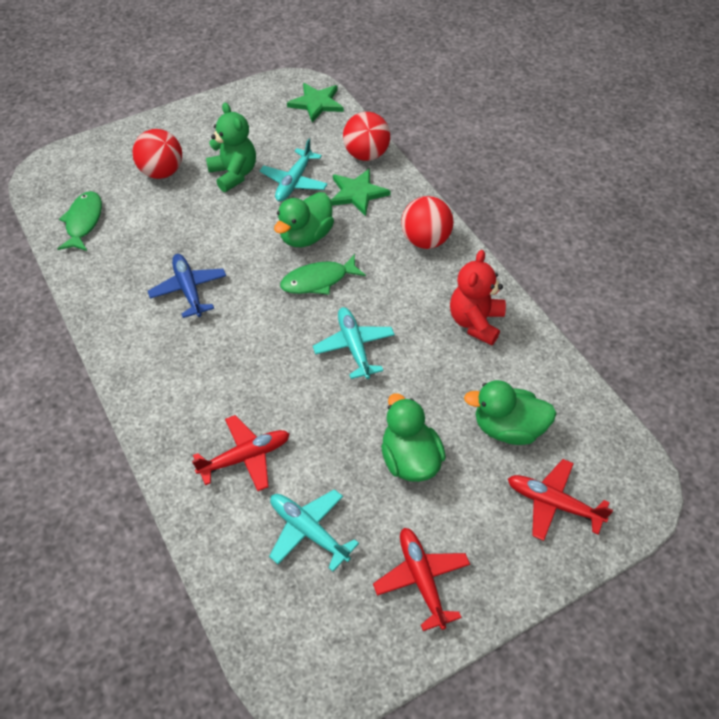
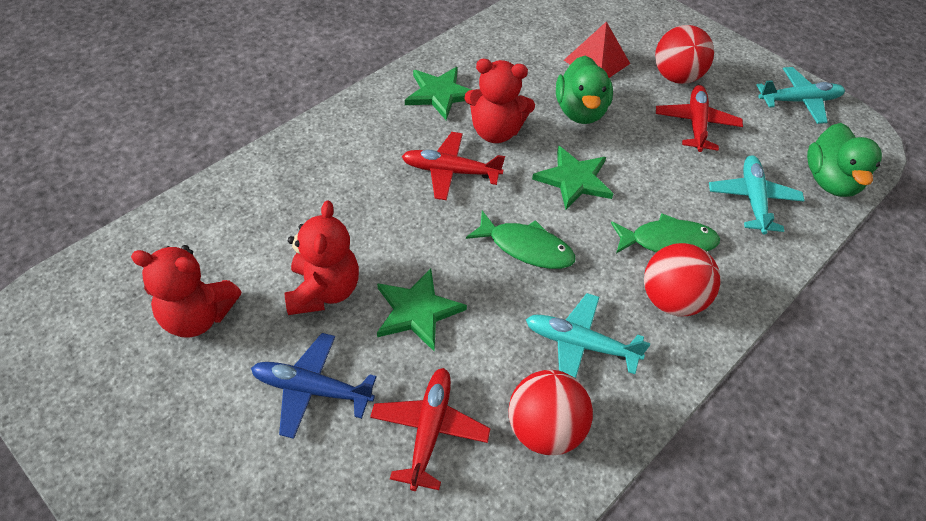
green duck: 3 -> 2
green star: 2 -> 3
green teddy bear: 1 -> 0
red pyramid: 0 -> 1
red teddy bear: 1 -> 3

